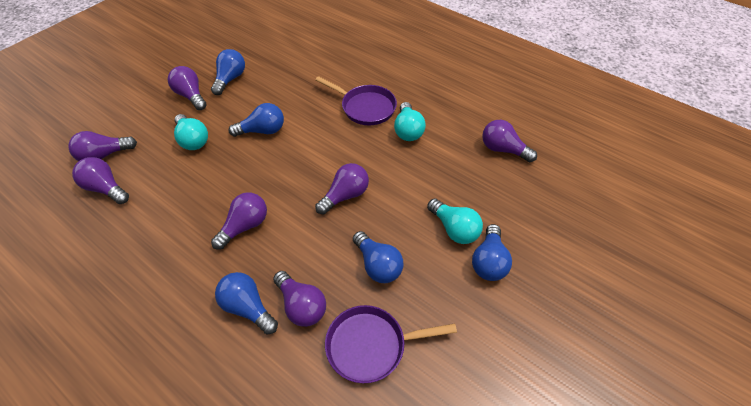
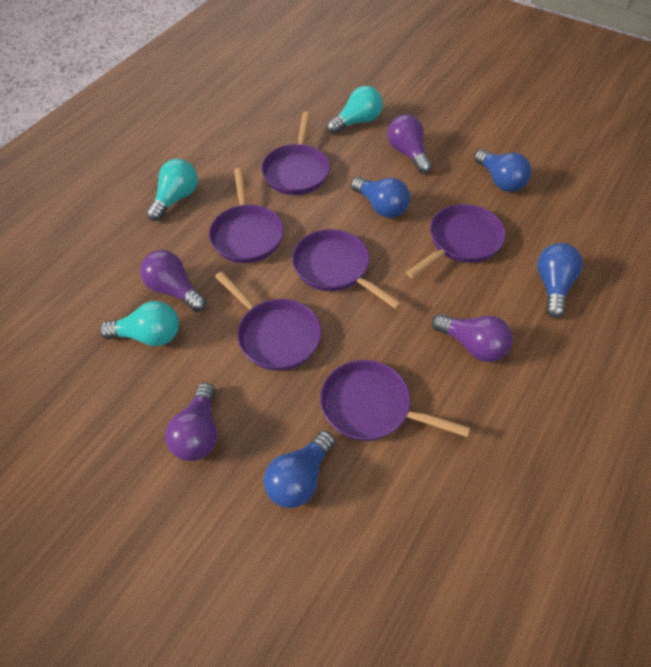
blue light bulb: 5 -> 4
purple light bulb: 7 -> 4
purple pan: 2 -> 6

